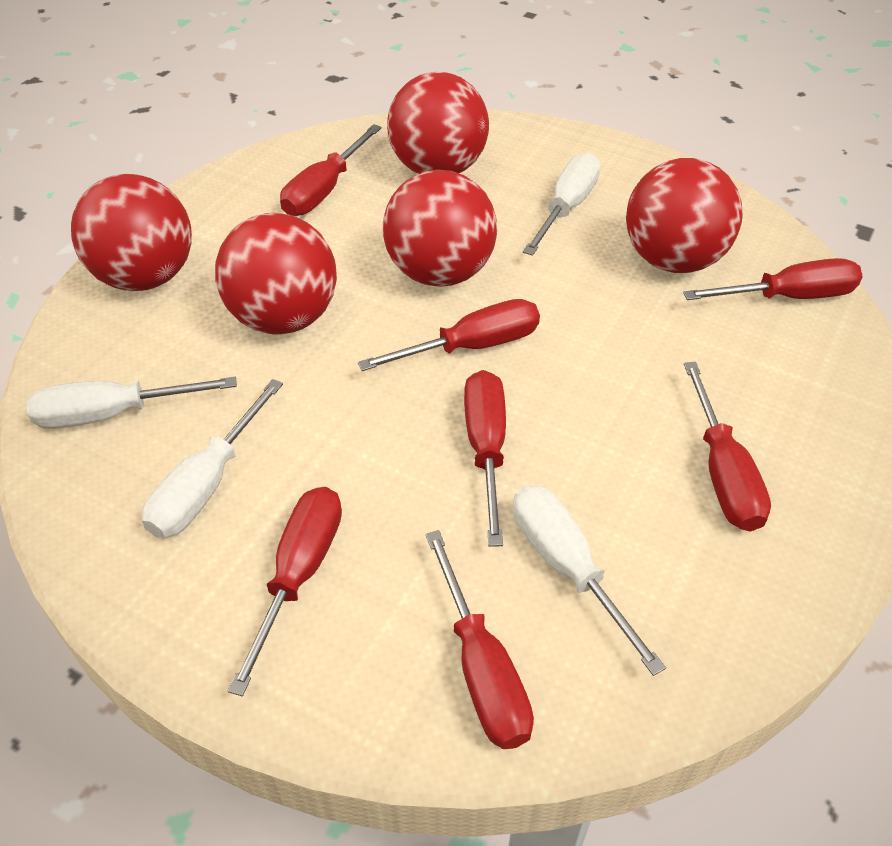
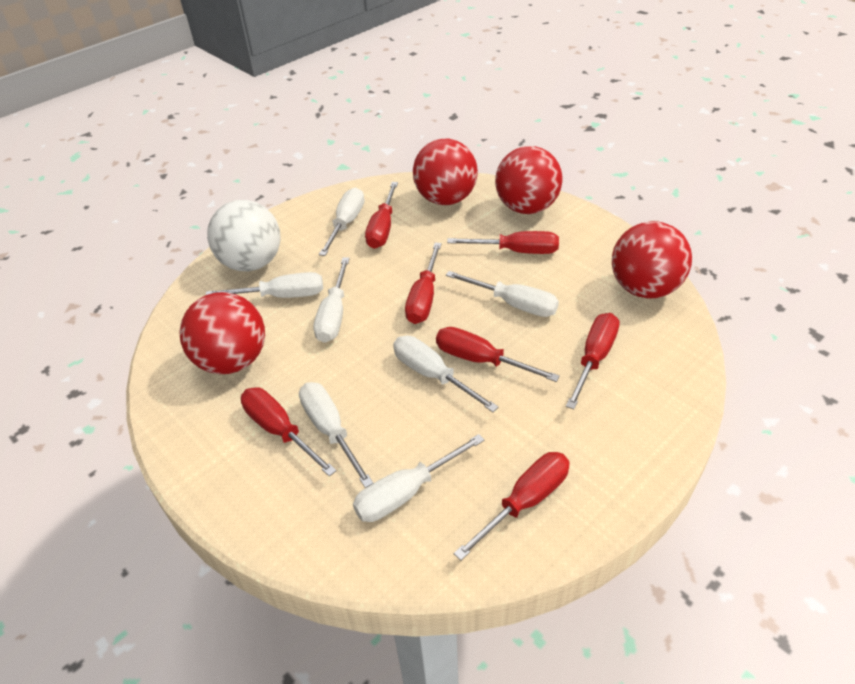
red ball: 5 -> 4
white ball: 0 -> 1
white screwdriver: 4 -> 7

